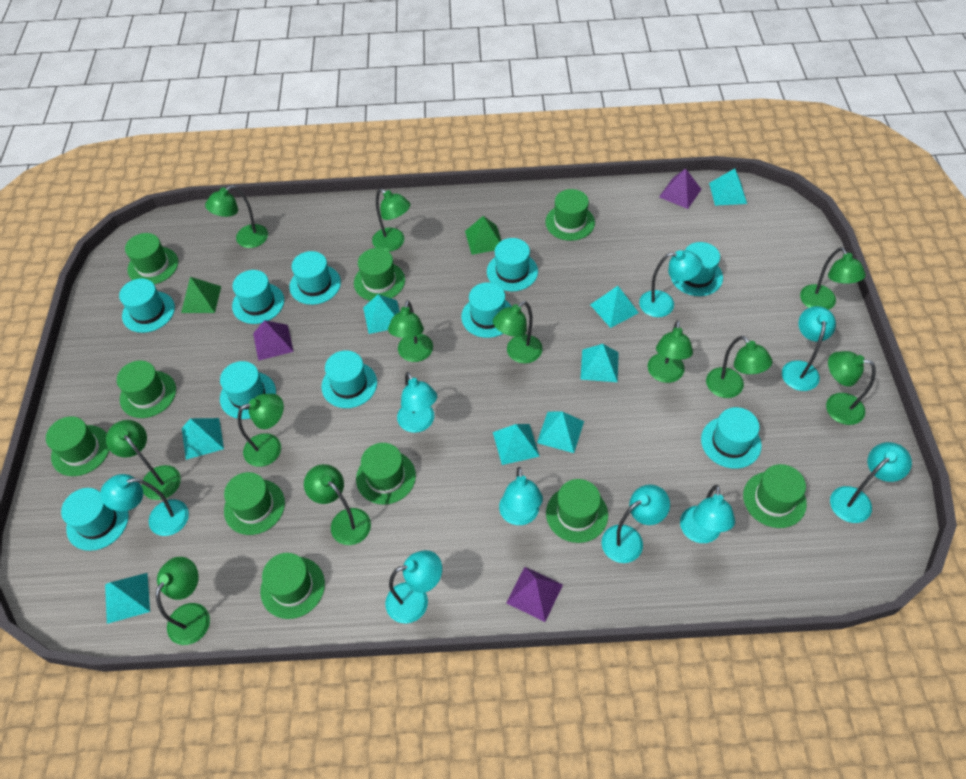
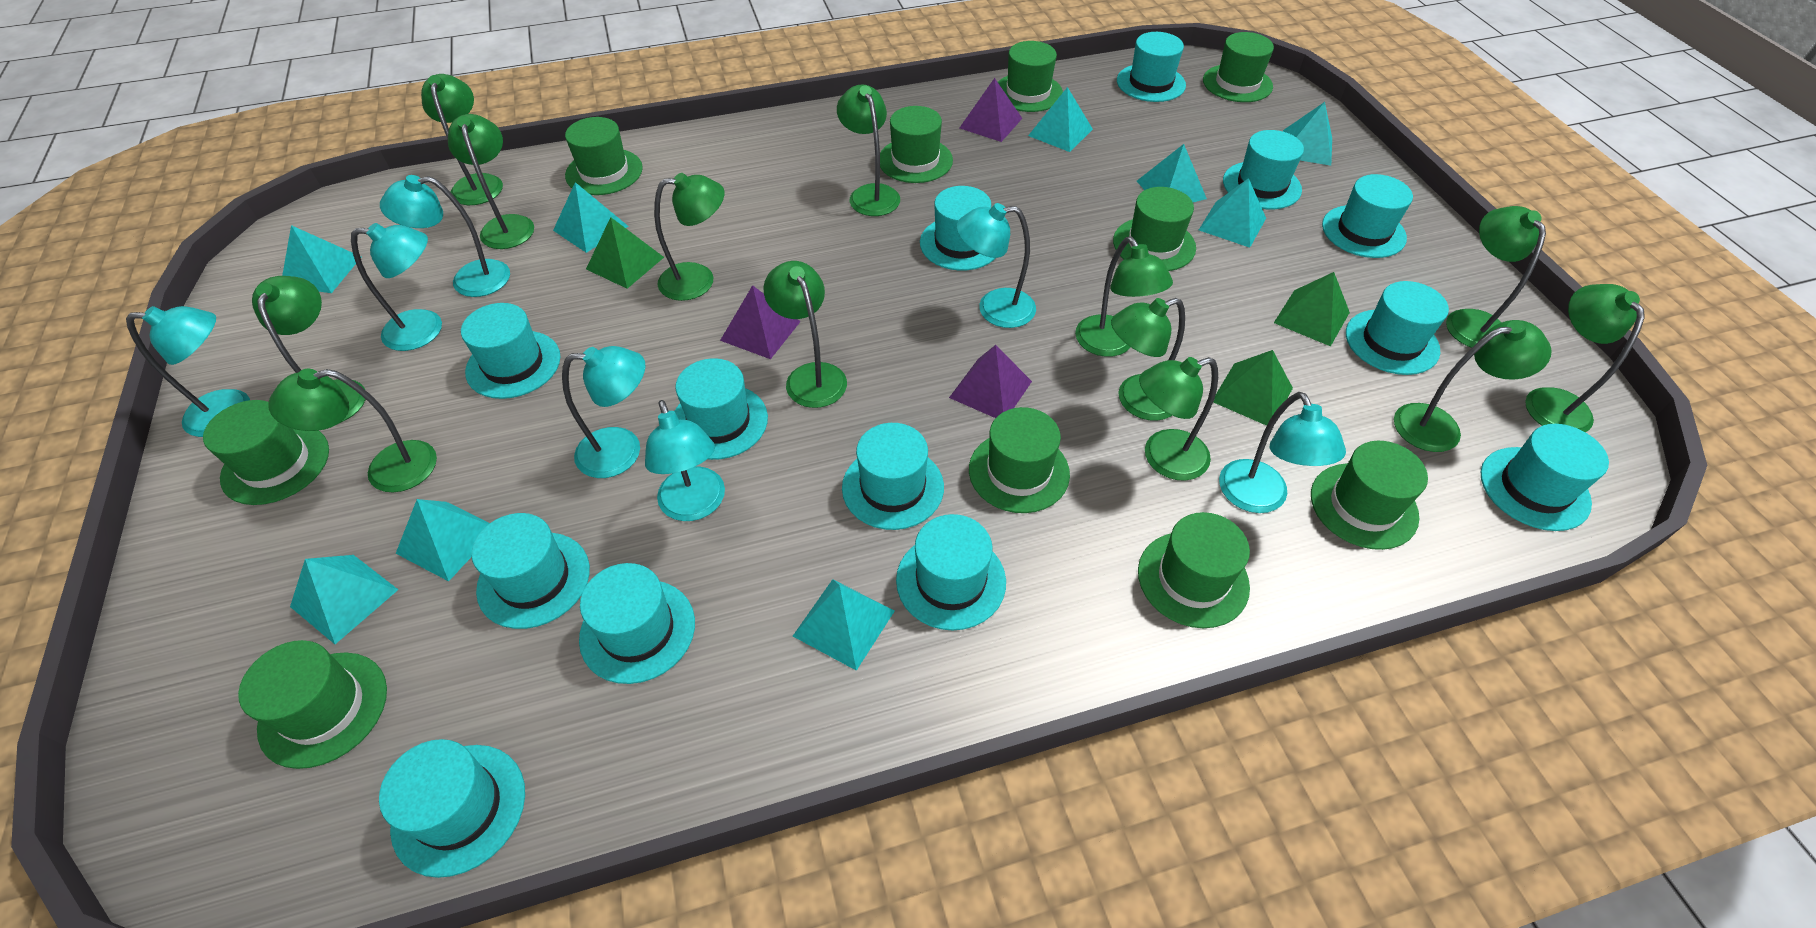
green lamp: 12 -> 13
green pyramid: 2 -> 3
turquoise hat: 10 -> 13
turquoise lamp: 9 -> 7
turquoise pyramid: 8 -> 9

